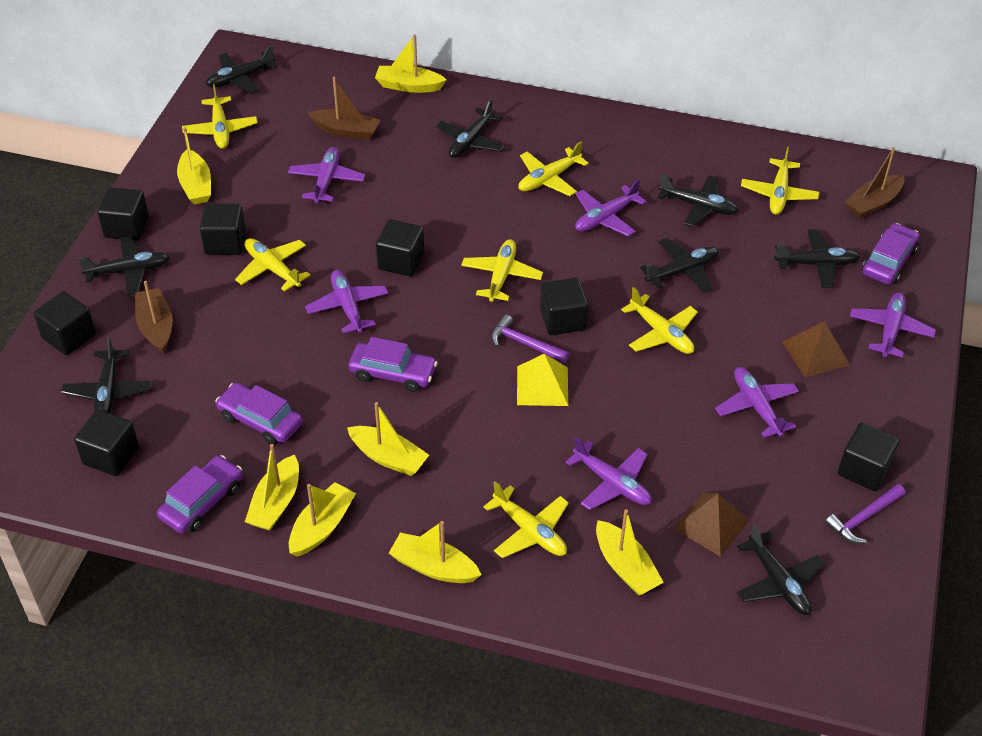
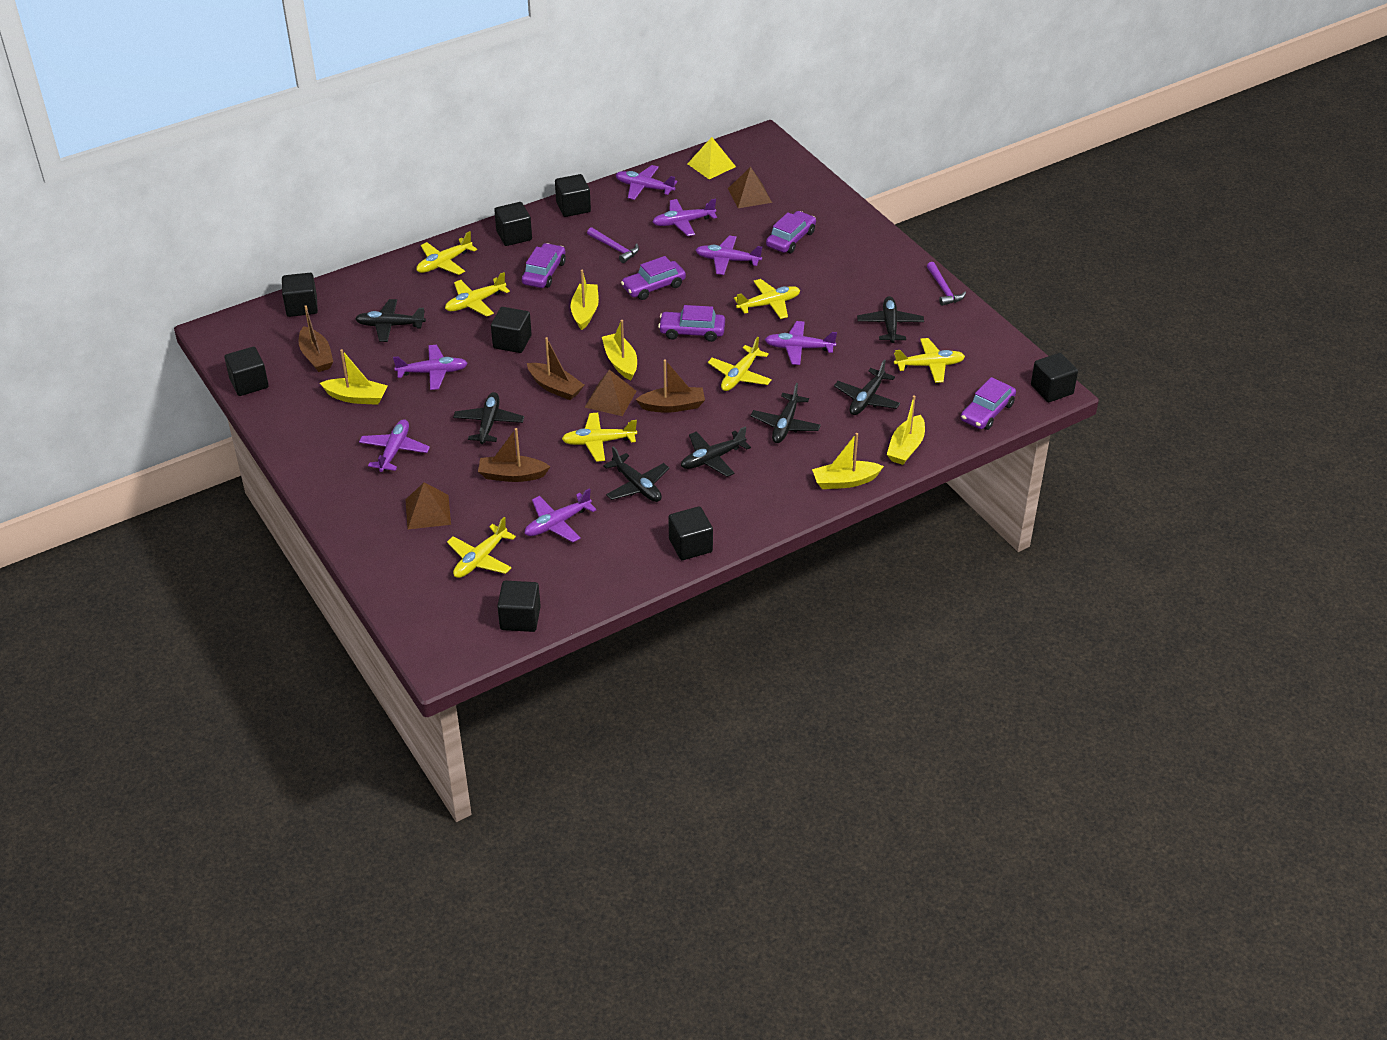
black cube: 7 -> 8
black plane: 8 -> 7
brown boat: 3 -> 4
brown pyramid: 2 -> 3
purple car: 4 -> 5
purple plane: 6 -> 7
yellow boat: 7 -> 5

